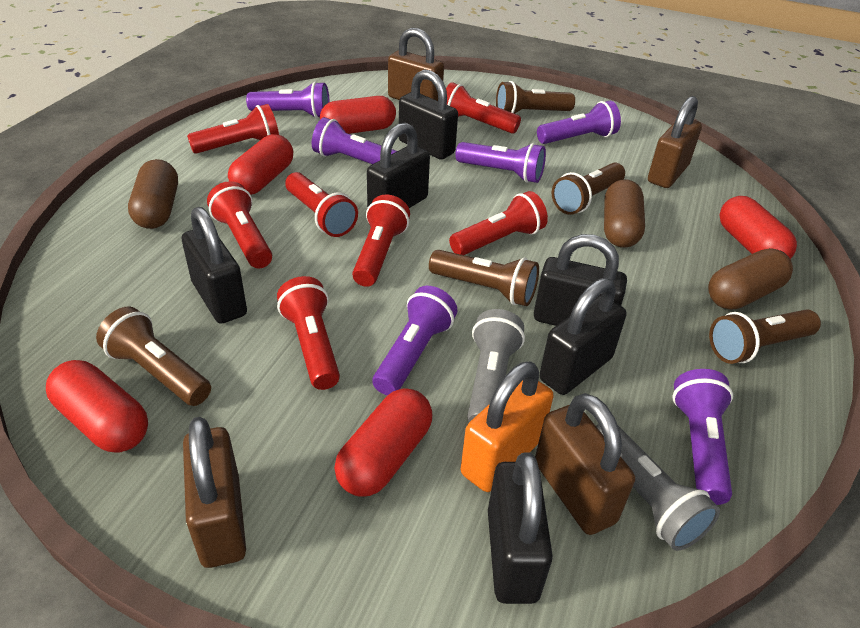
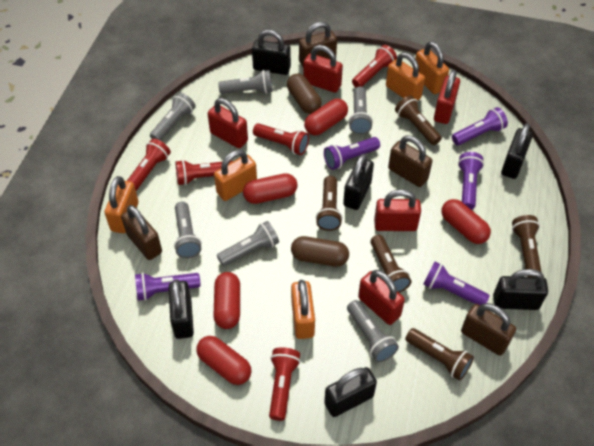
brown capsule: 3 -> 2
grey flashlight: 2 -> 6
orange padlock: 1 -> 5
purple flashlight: 6 -> 5
red flashlight: 7 -> 5
red padlock: 0 -> 5

